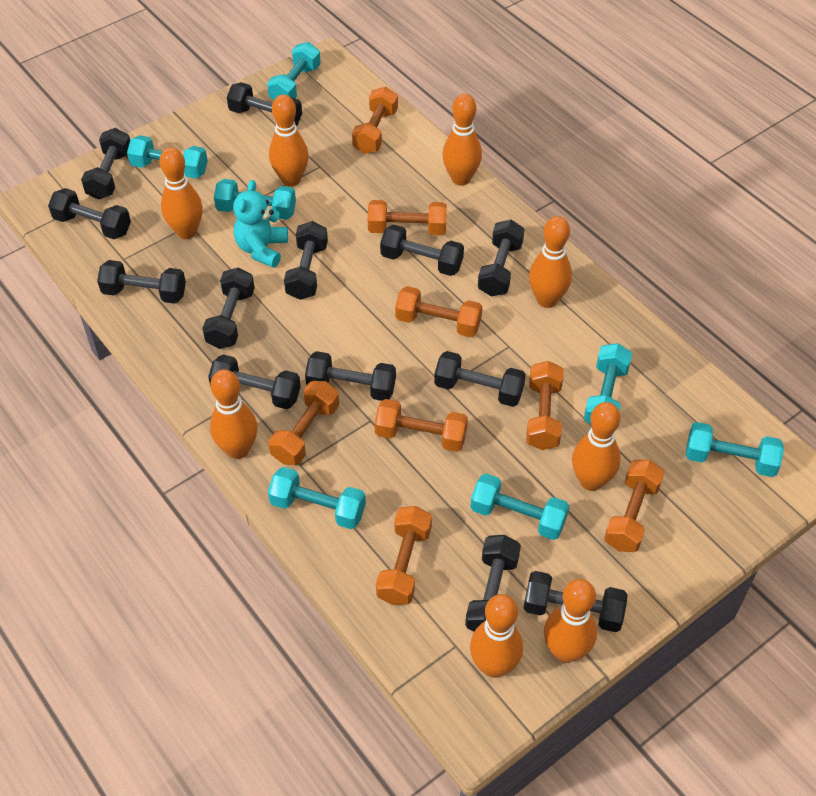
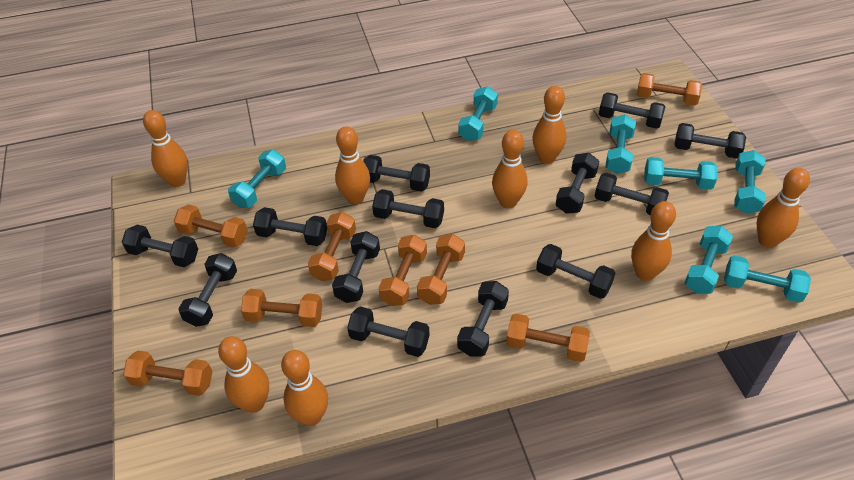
turquoise teddy bear: 1 -> 0

